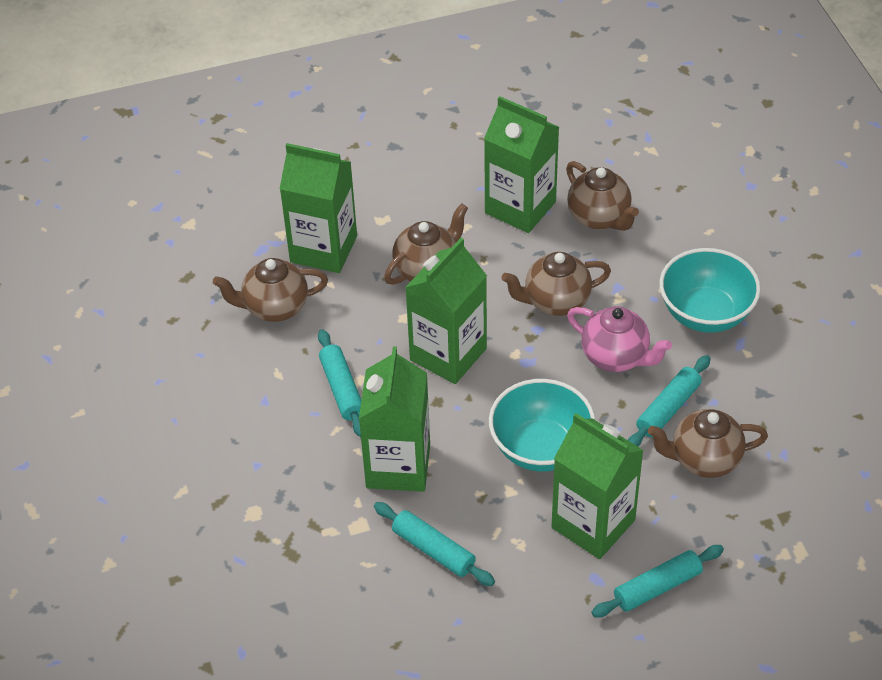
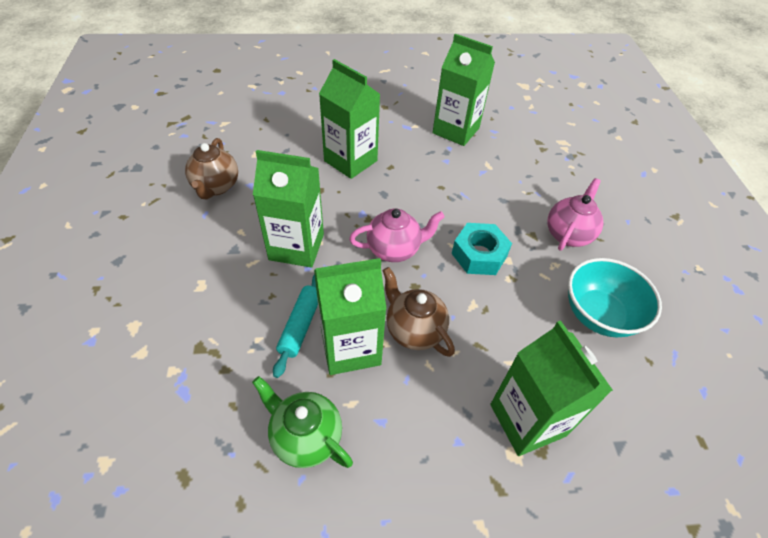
brown teapot: 5 -> 2
green teapot: 0 -> 1
pink teapot: 1 -> 2
turquoise bowl: 2 -> 1
turquoise nut: 0 -> 1
turquoise rolling pin: 4 -> 1

